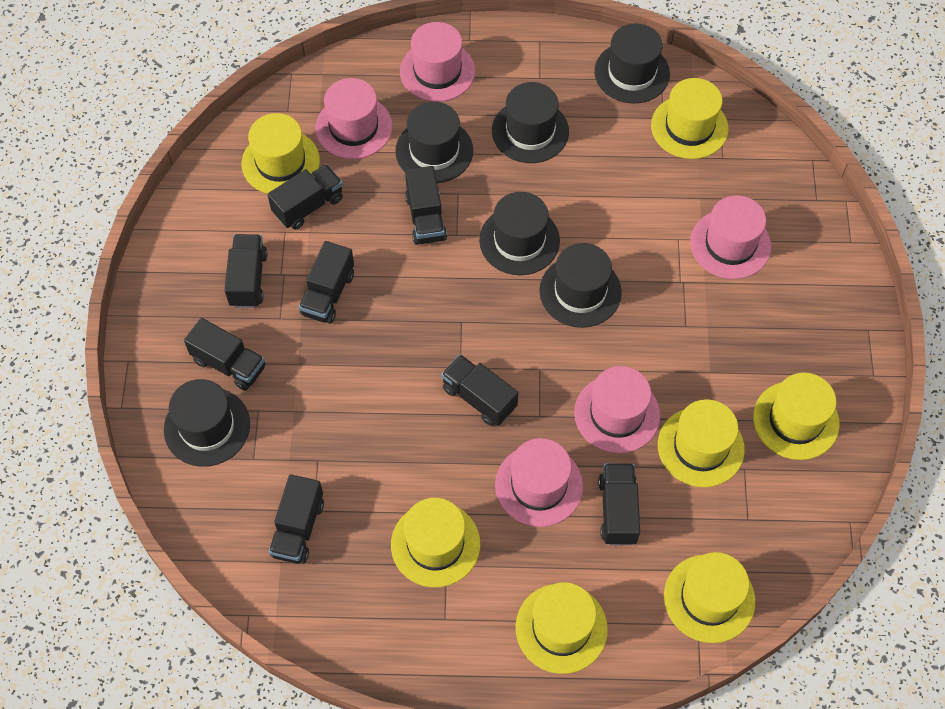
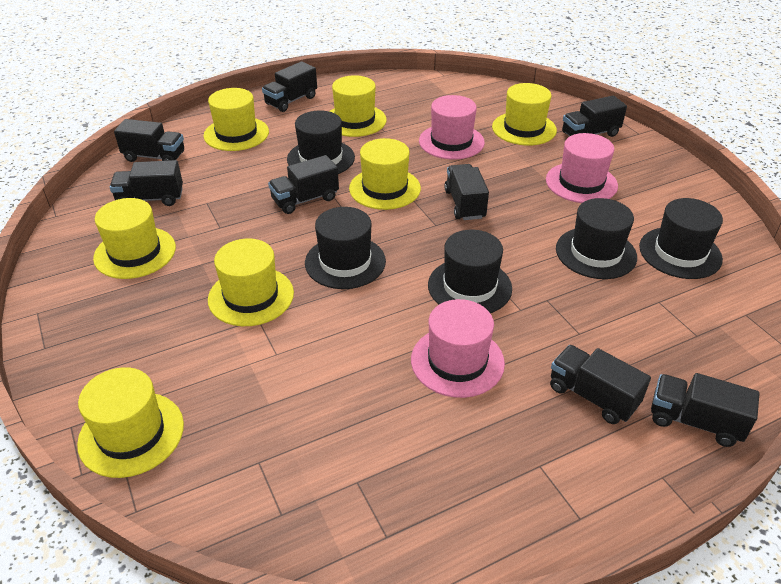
black hat: 6 -> 5
pink hat: 5 -> 3

